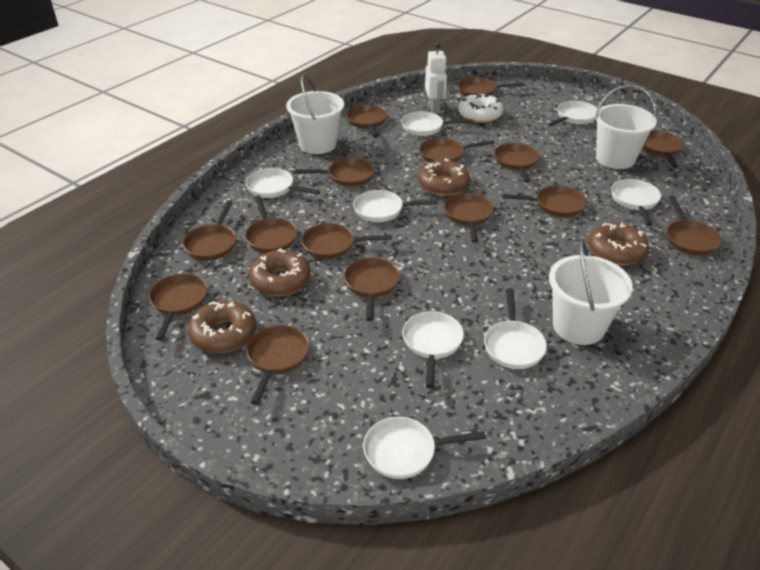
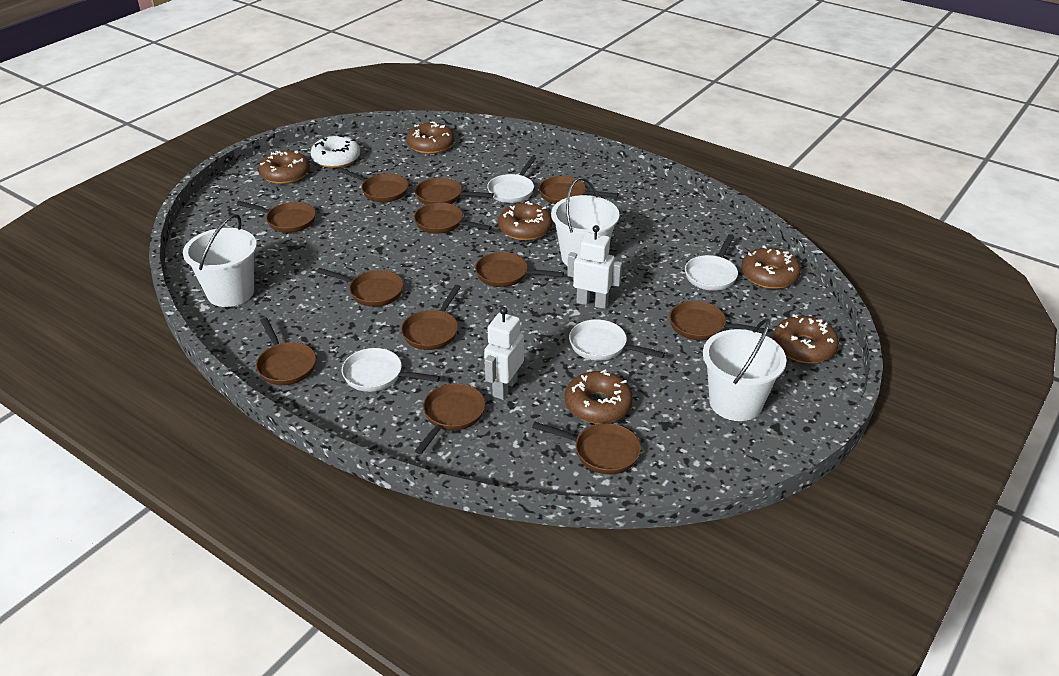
brown donut: 4 -> 6
brown pan: 15 -> 12
white pan: 8 -> 4
white robot: 1 -> 2

